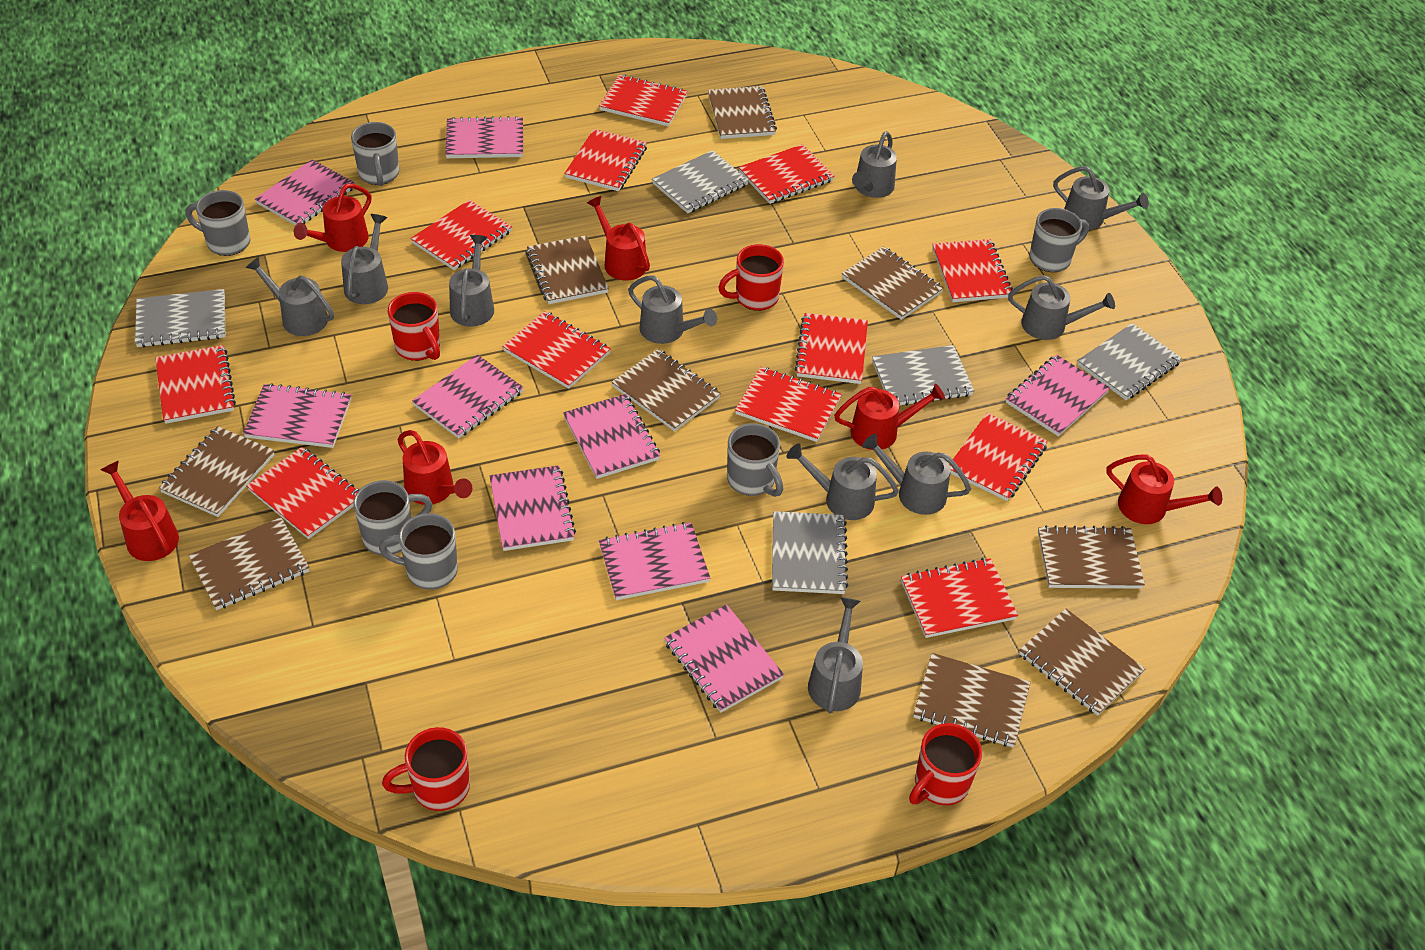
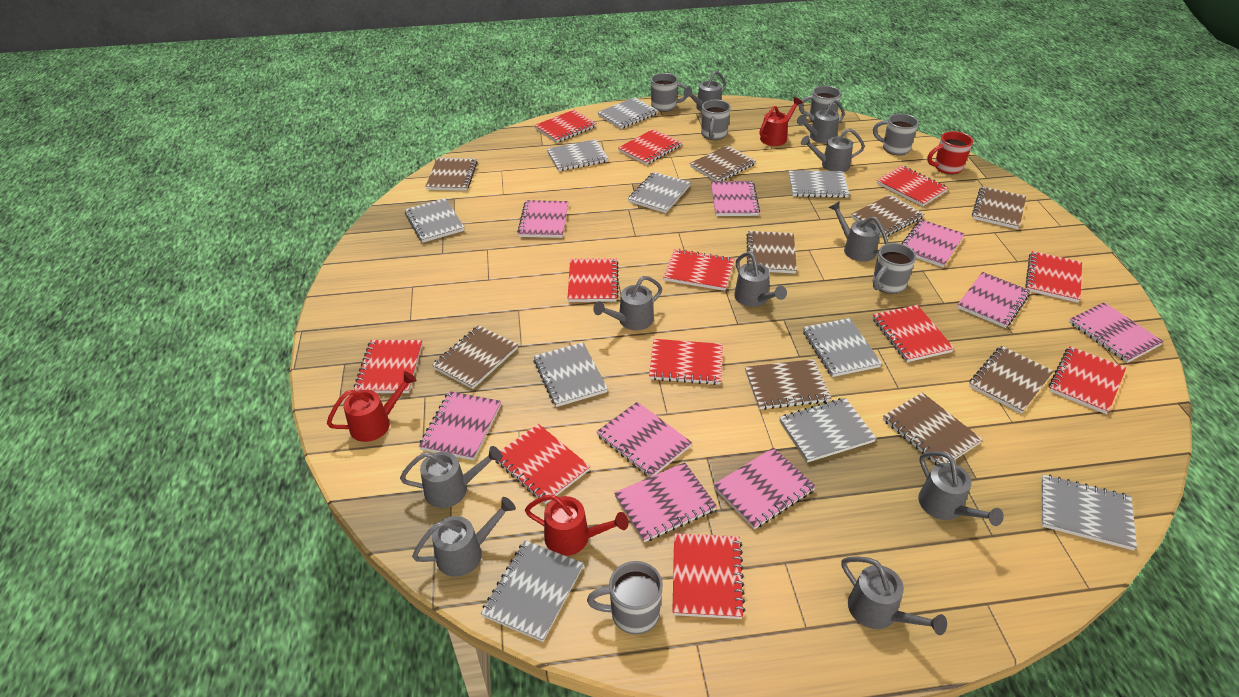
grey notebook: 5 -> 10
red mug: 4 -> 1
red watering can: 6 -> 3

